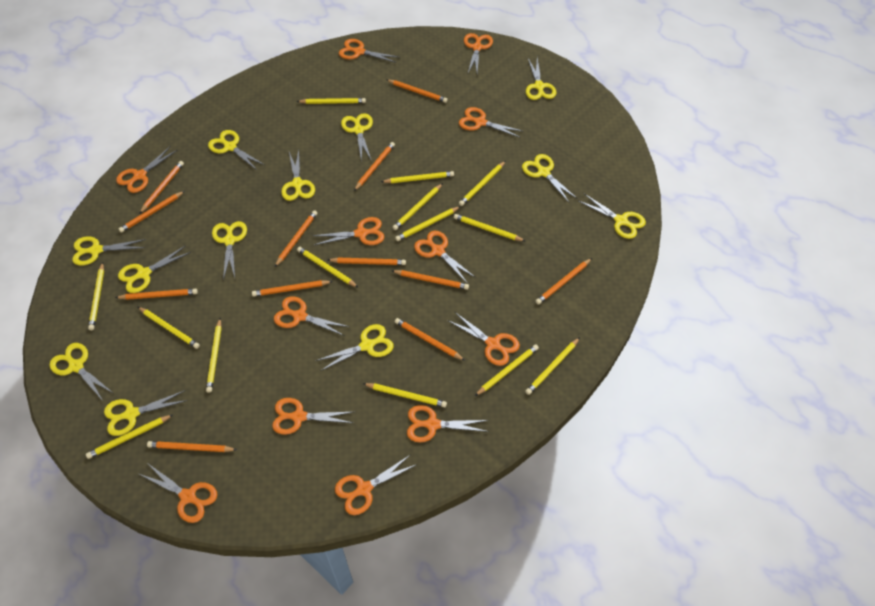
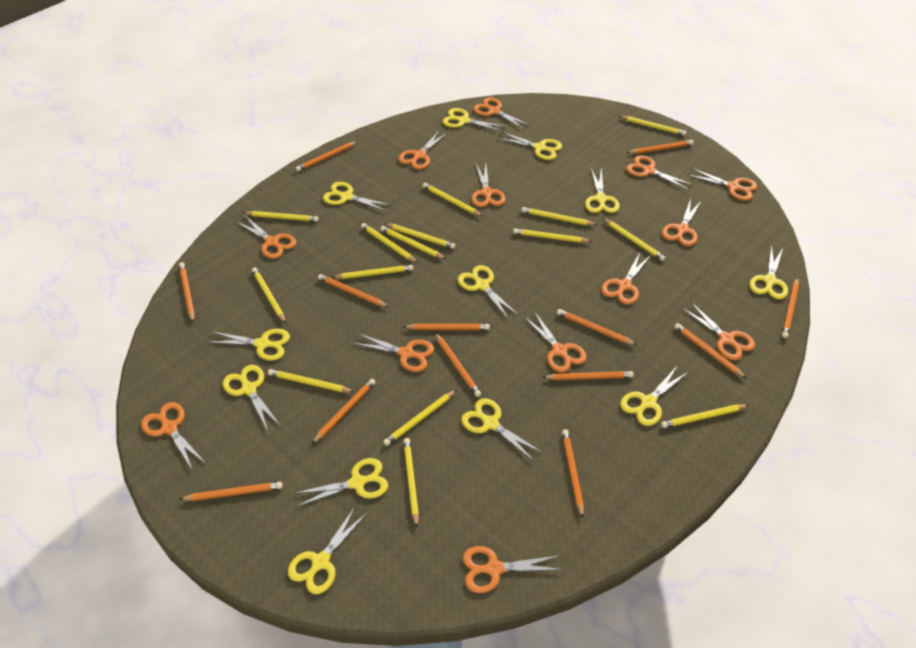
orange pencil: 12 -> 13
orange scissors: 12 -> 13
yellow pencil: 14 -> 15

